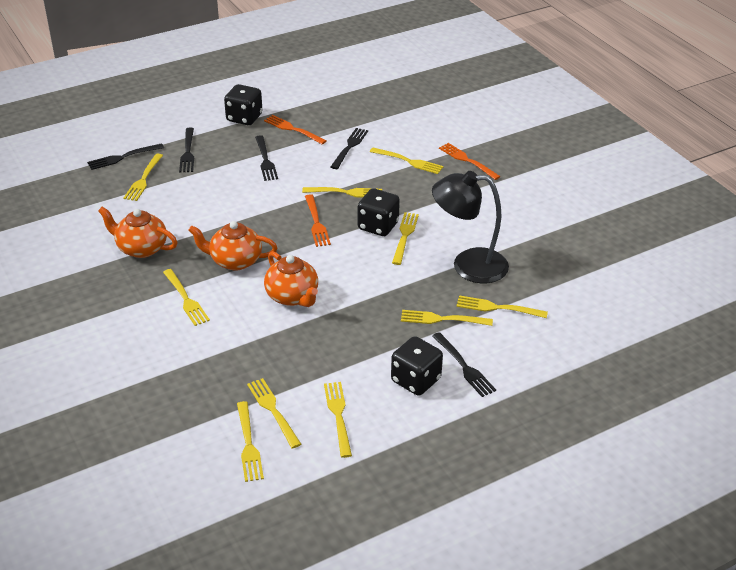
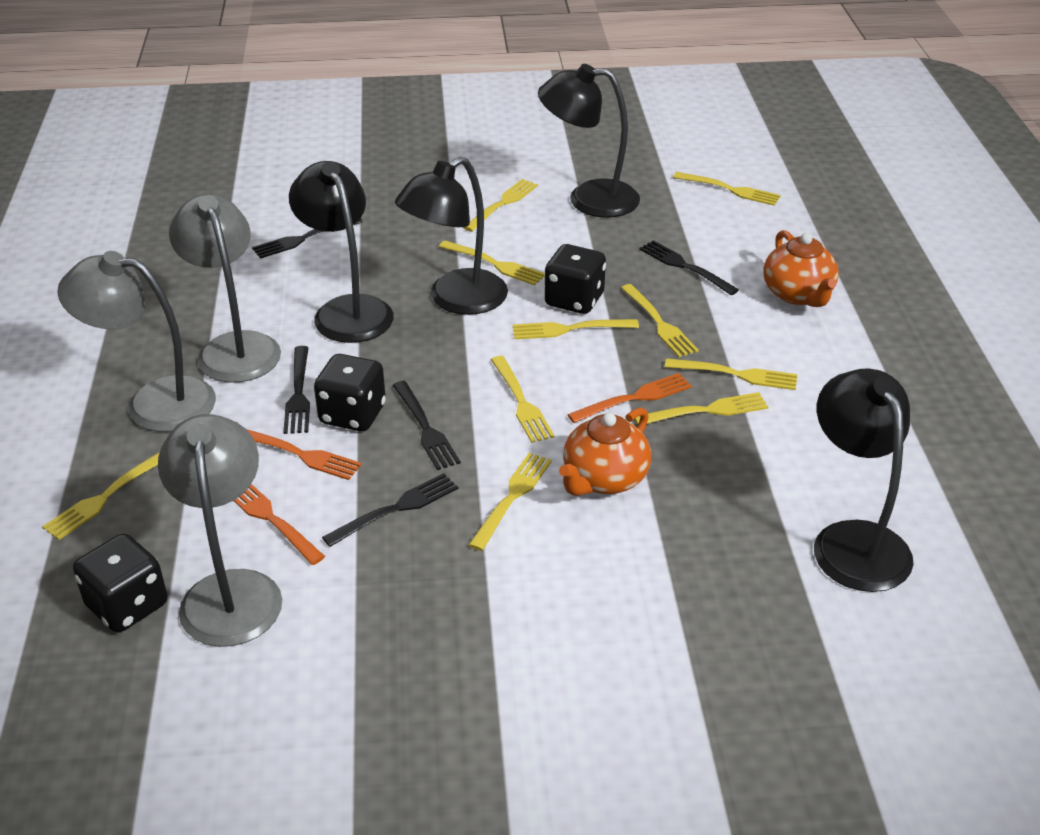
black lamp: 1 -> 4
grey lamp: 0 -> 3
orange teapot: 3 -> 2

